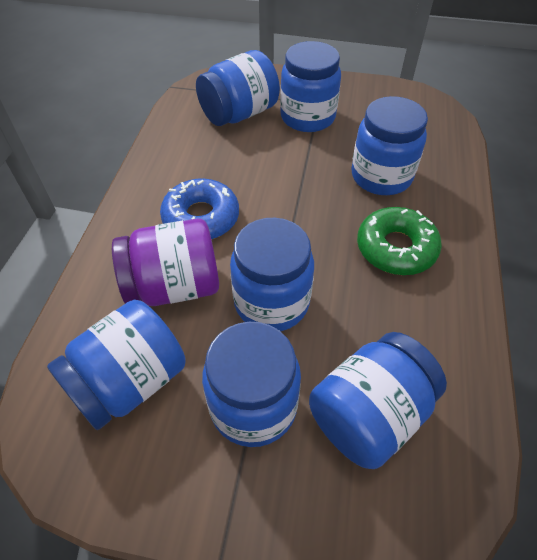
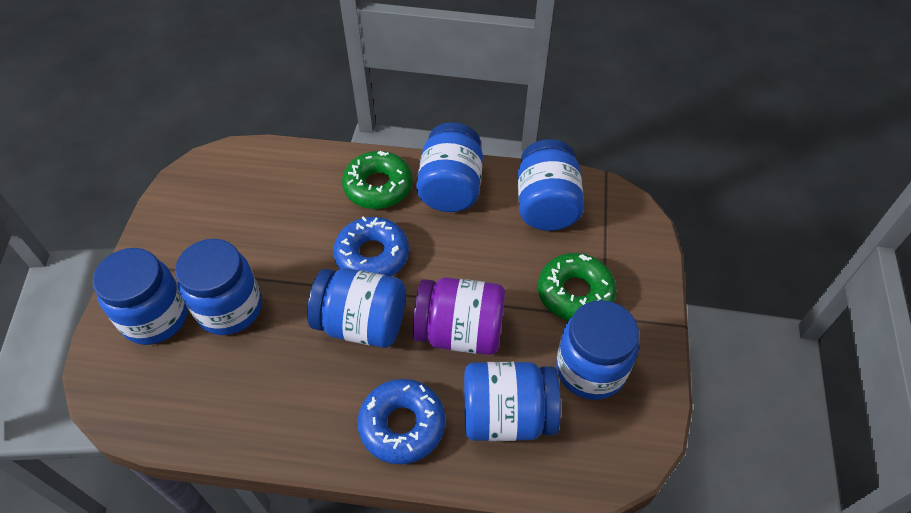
blue donut: 1 -> 2
green donut: 1 -> 2

